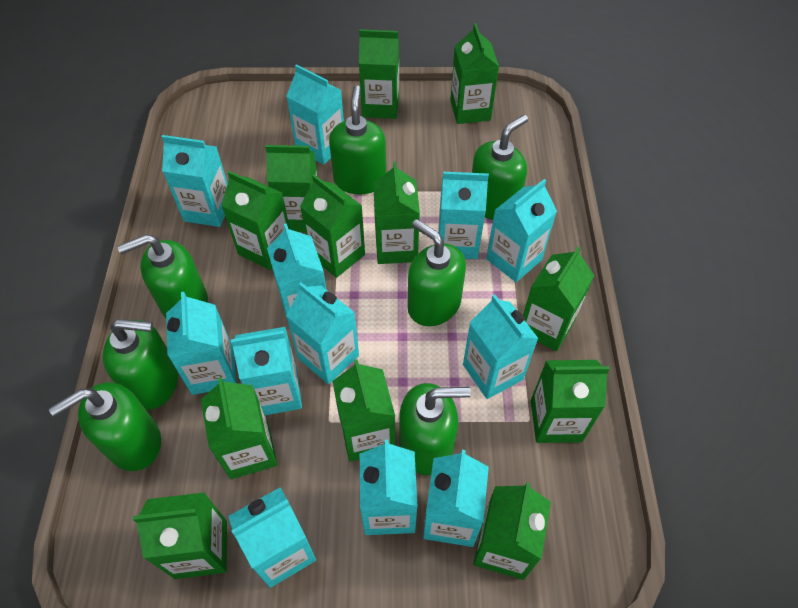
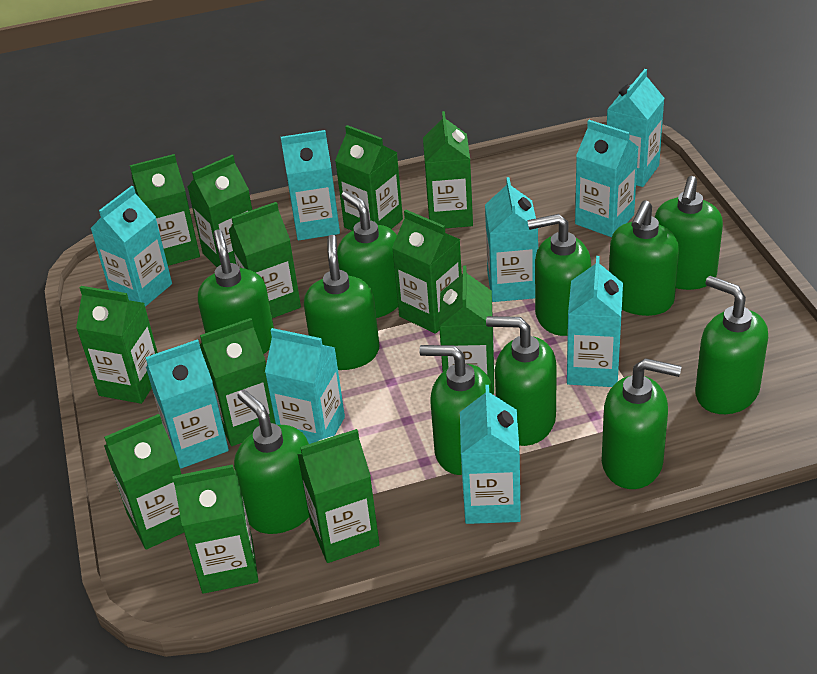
green soap dispenser: 7 -> 11
turquoise carton: 12 -> 9

